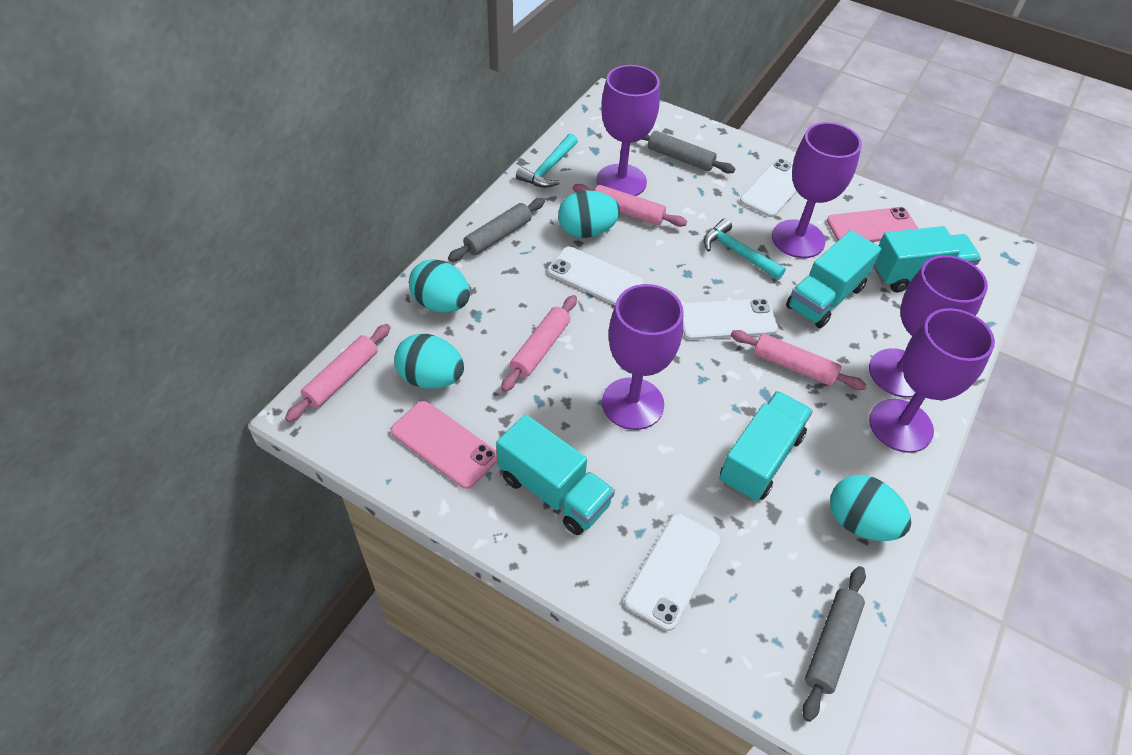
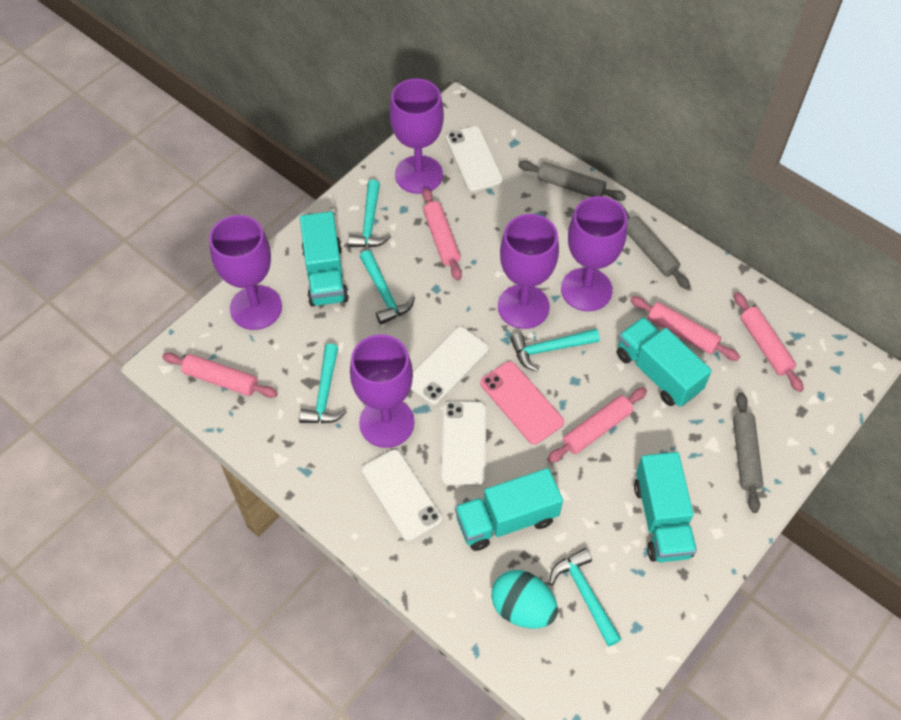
pink phone: 2 -> 1
pink rolling pin: 4 -> 5
turquoise egg: 4 -> 1
turquoise hammer: 2 -> 5

